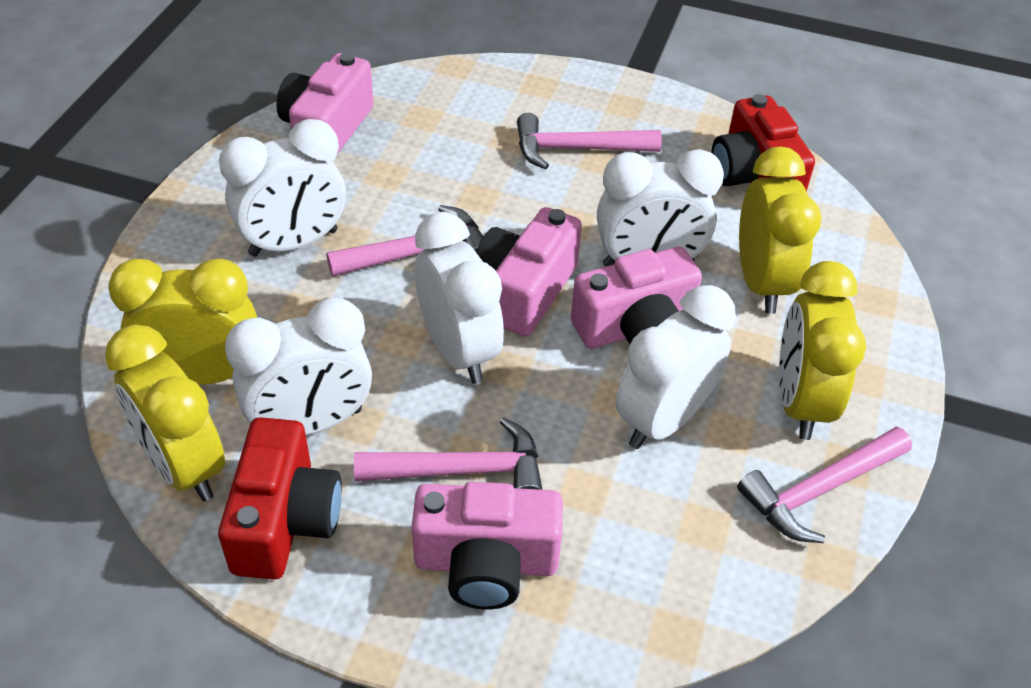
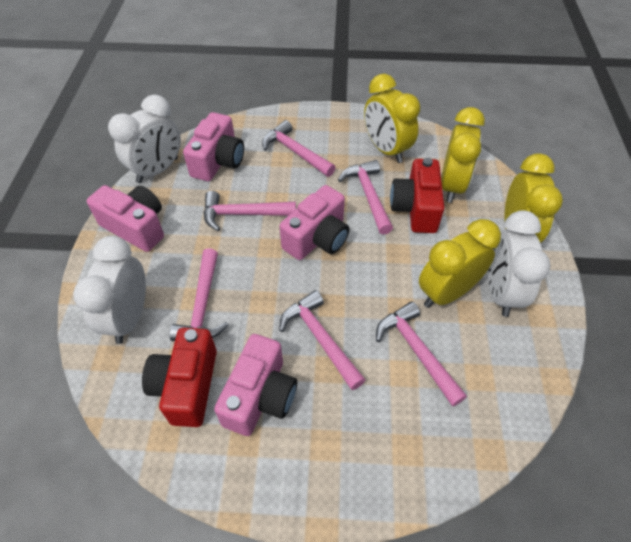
pink hammer: 4 -> 6
white clock: 5 -> 3

